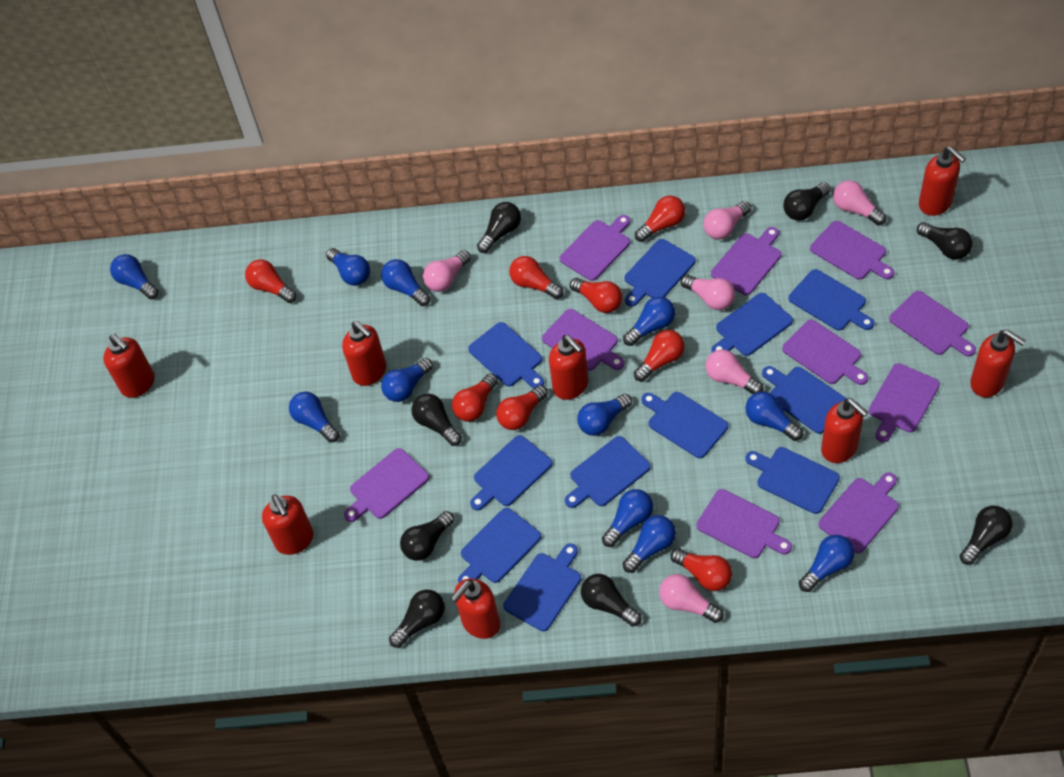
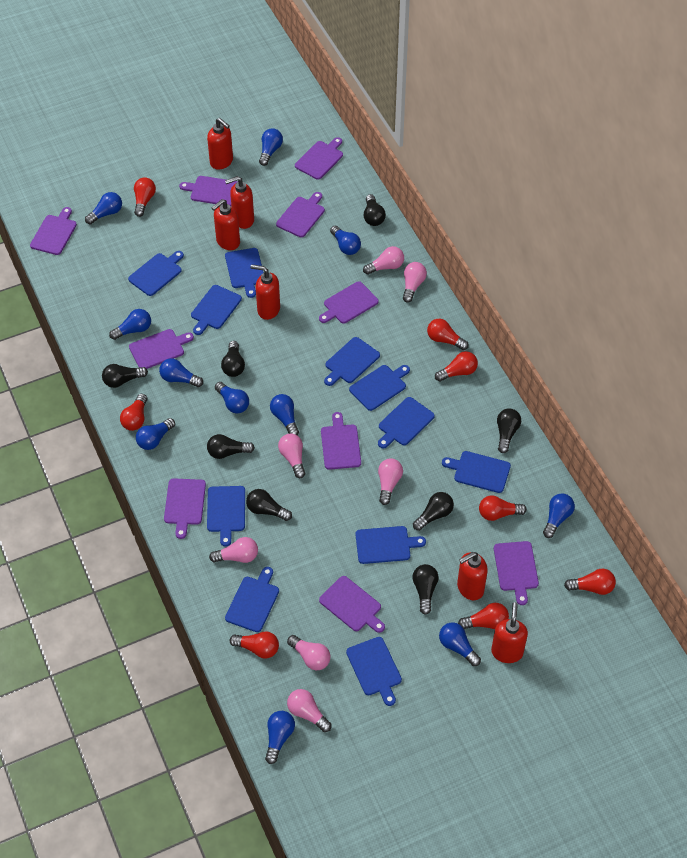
pink light bulb: 6 -> 7
red soap dispenser: 8 -> 6

